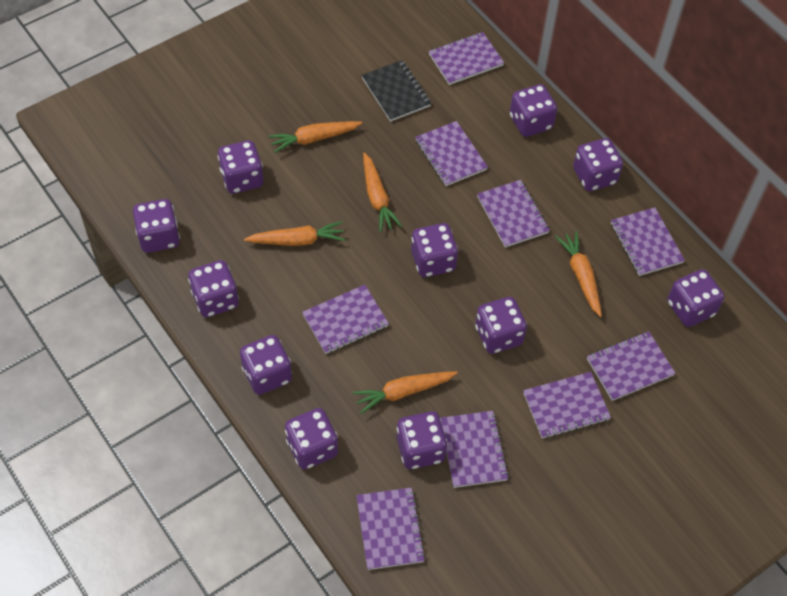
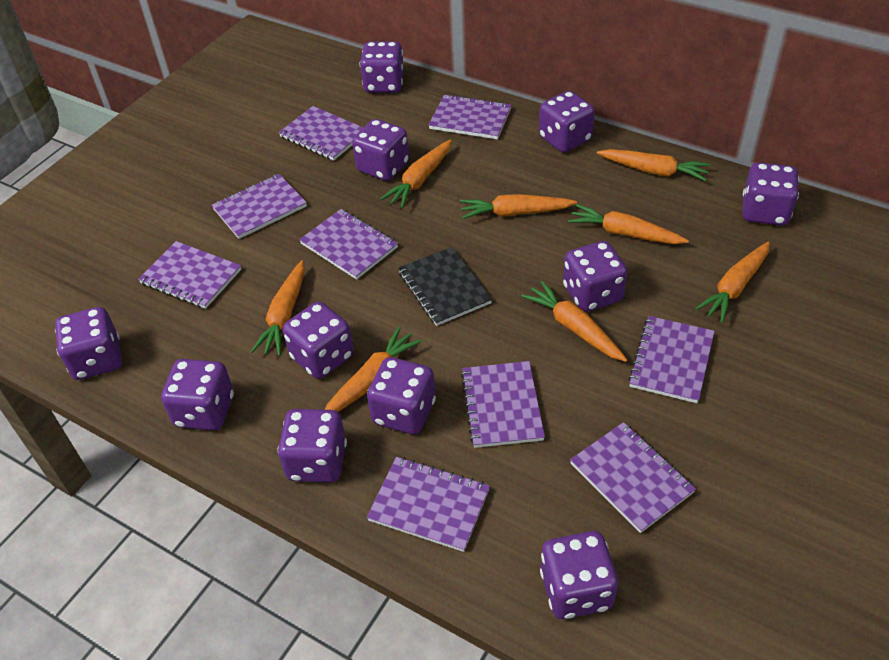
orange carrot: 5 -> 8

